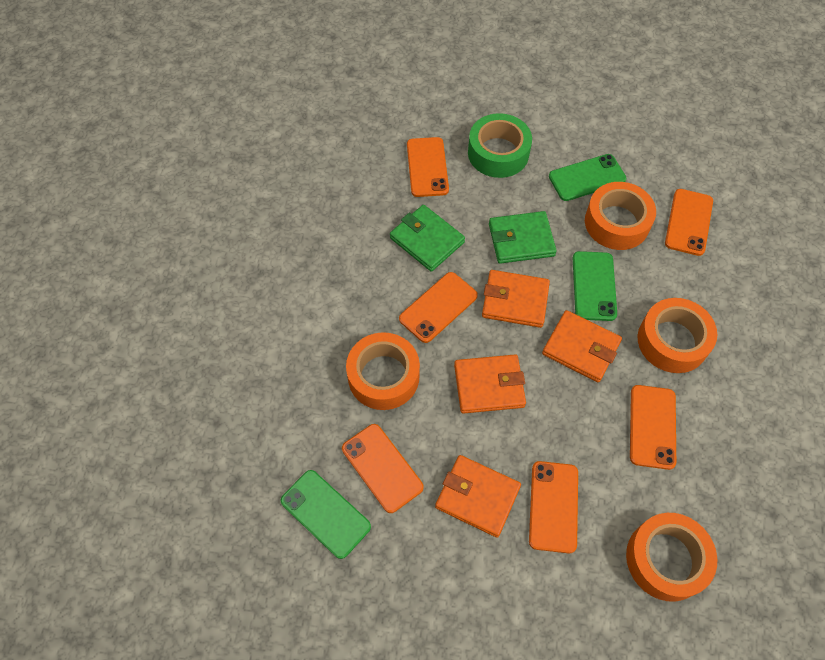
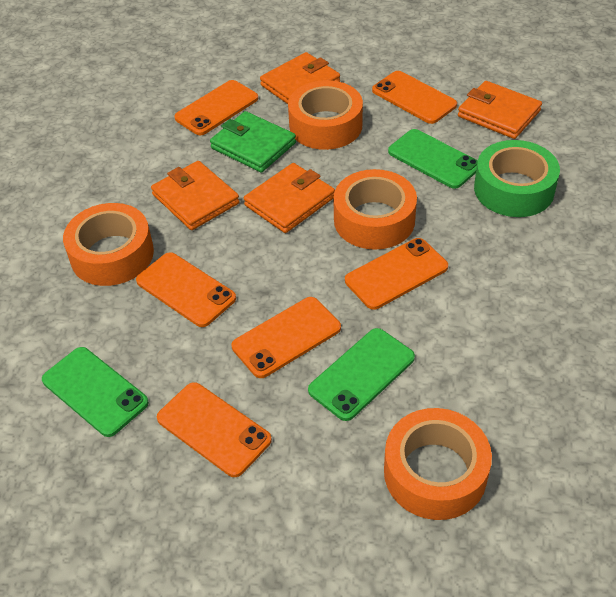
green wallet: 2 -> 1

